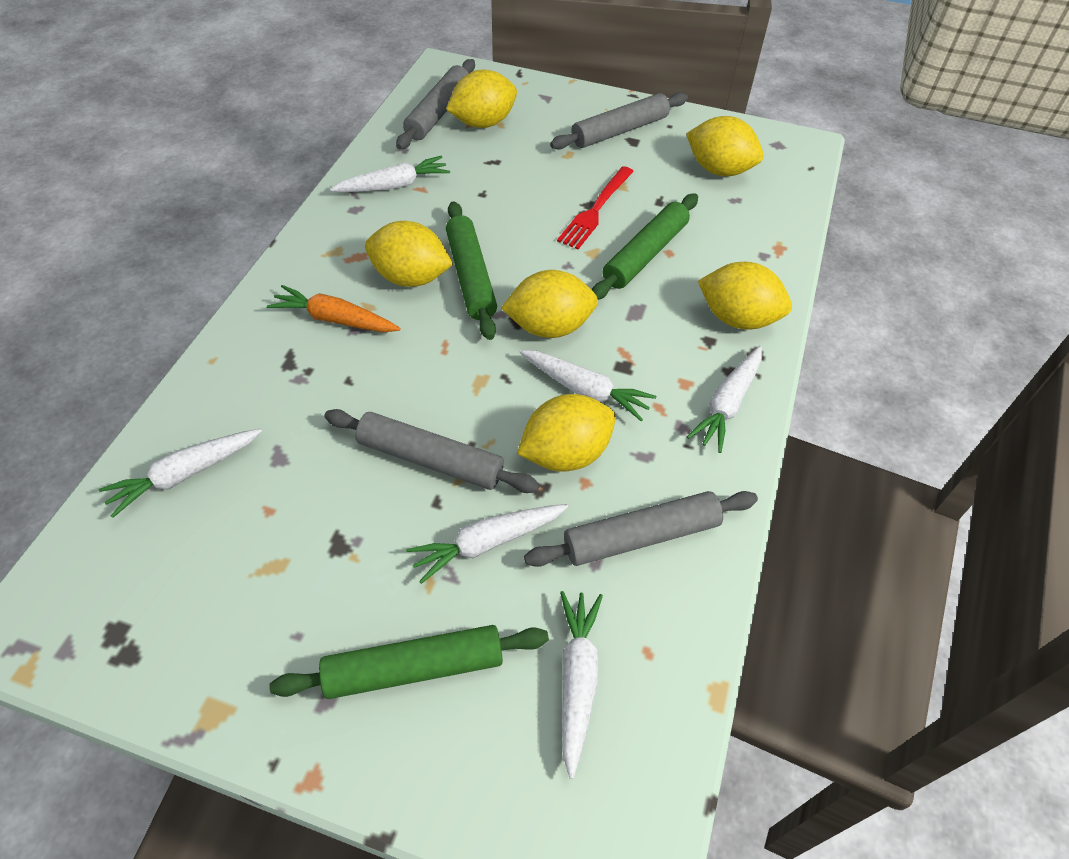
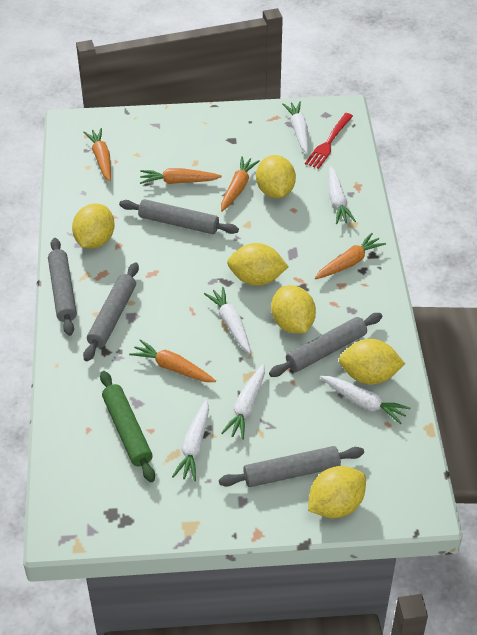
green rolling pin: 3 -> 1
grey rolling pin: 4 -> 5
orange carrot: 1 -> 5

